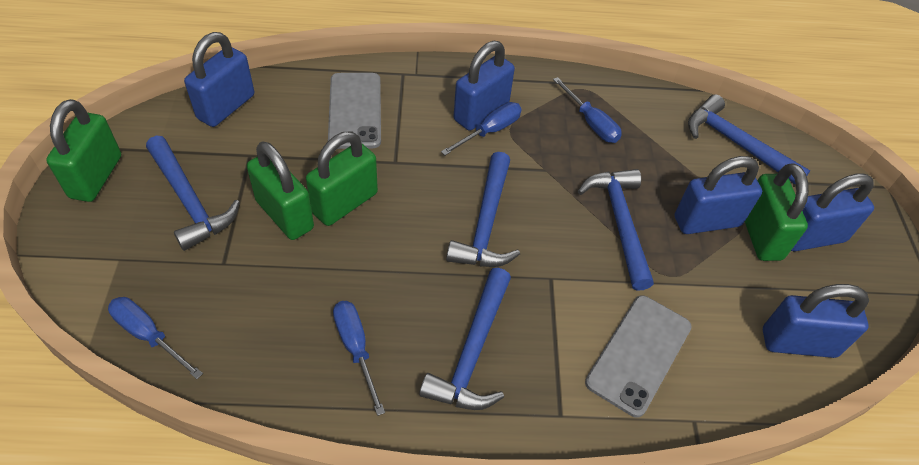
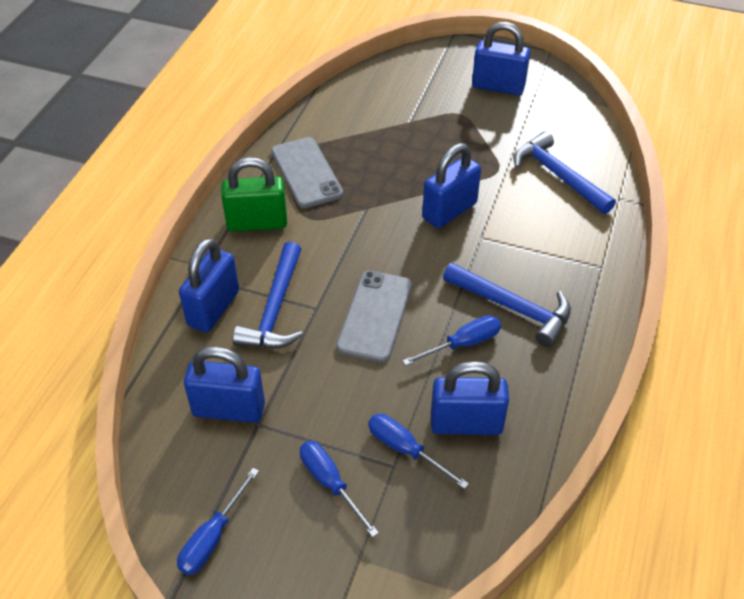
blue hammer: 5 -> 3
green padlock: 4 -> 1

